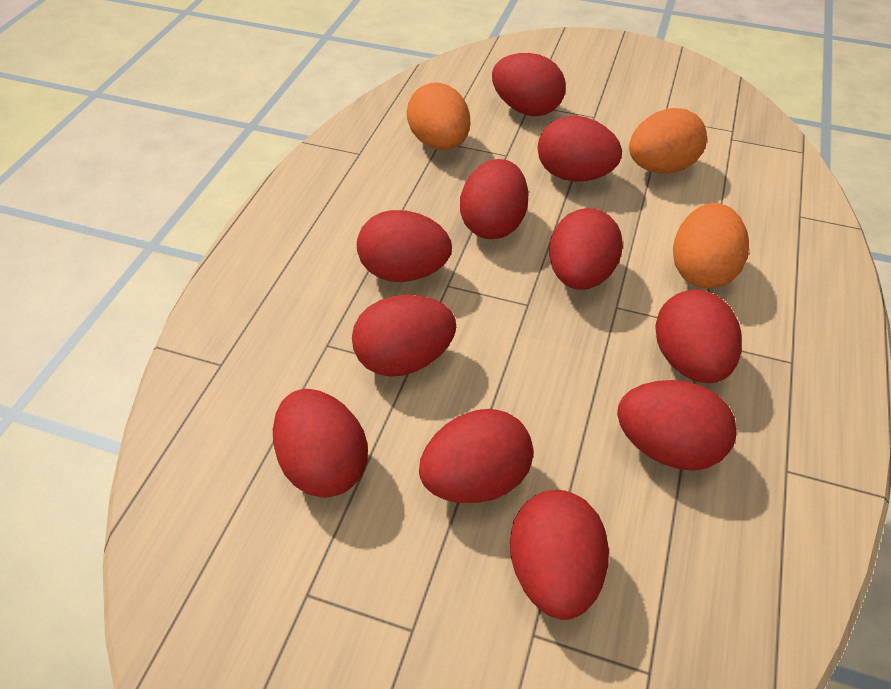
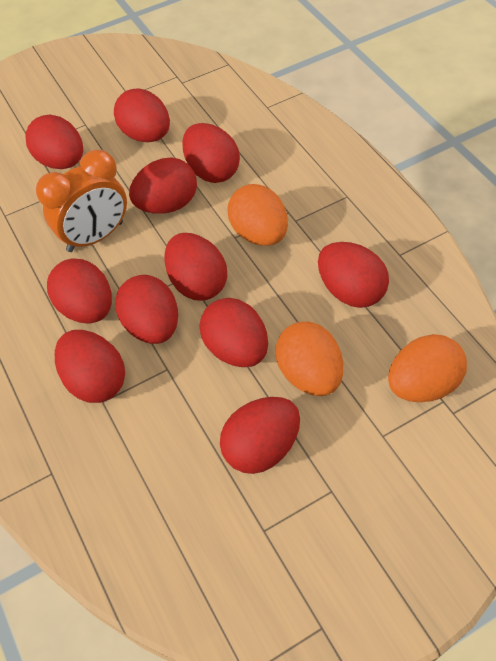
orange clock: 0 -> 1

